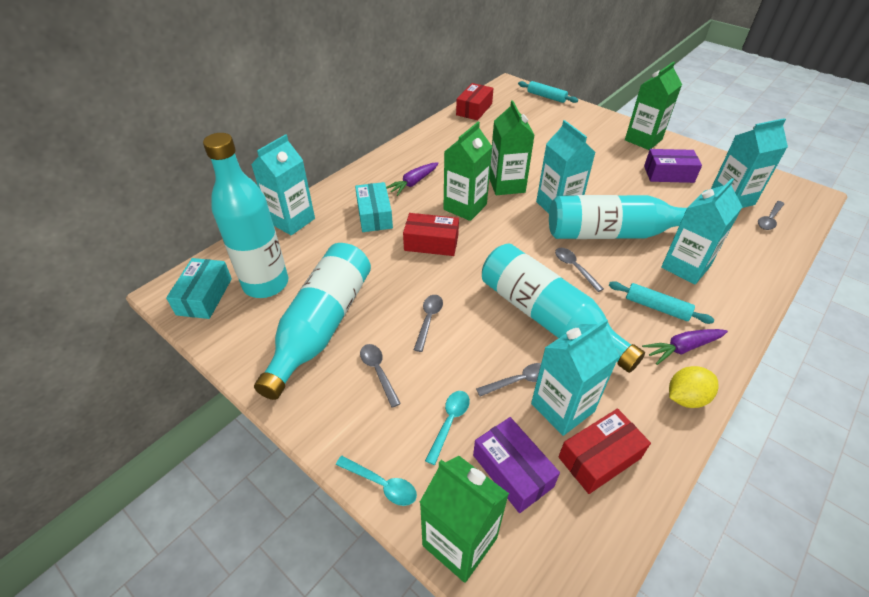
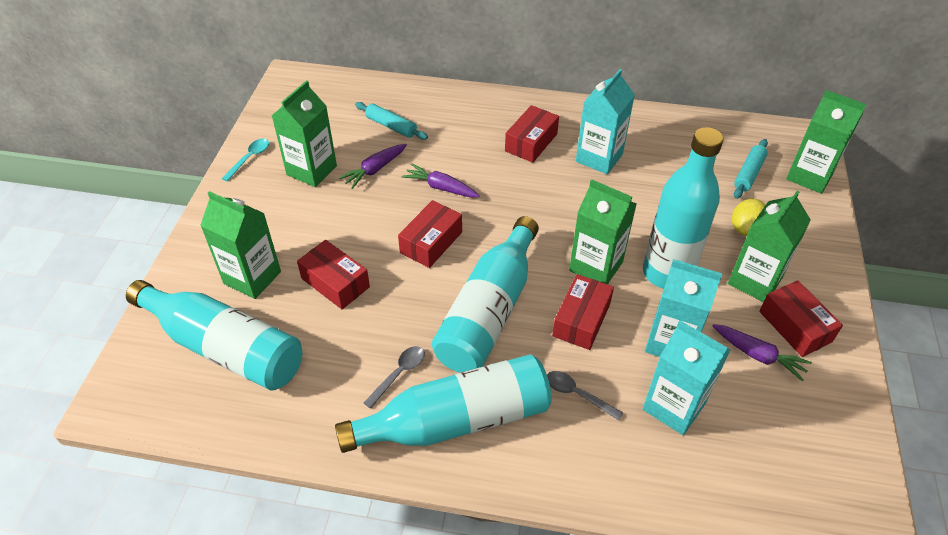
green carton: 4 -> 5
grey spoon: 5 -> 2
purple box: 2 -> 0
purple carrot: 2 -> 3
red box: 3 -> 5
turquoise box: 2 -> 0
turquoise carton: 5 -> 3
turquoise spoon: 2 -> 1

